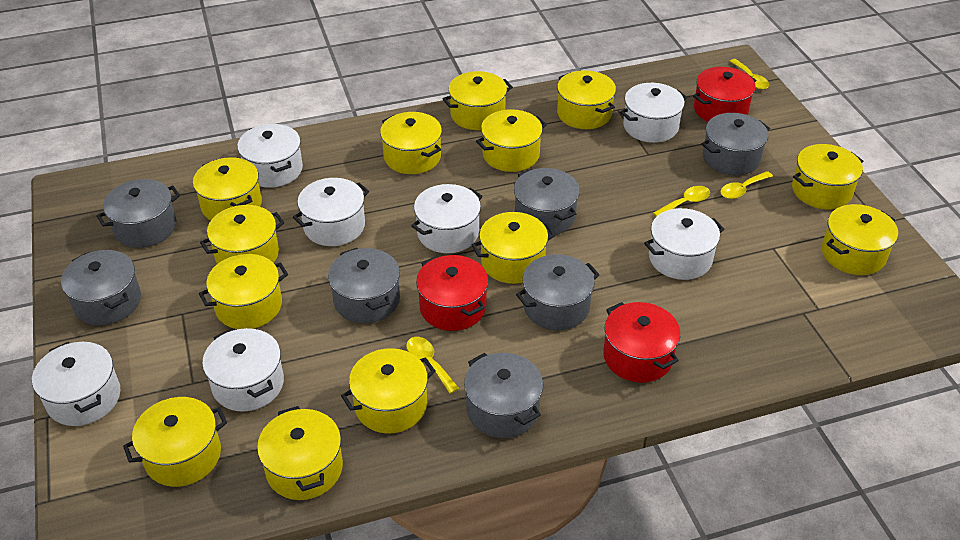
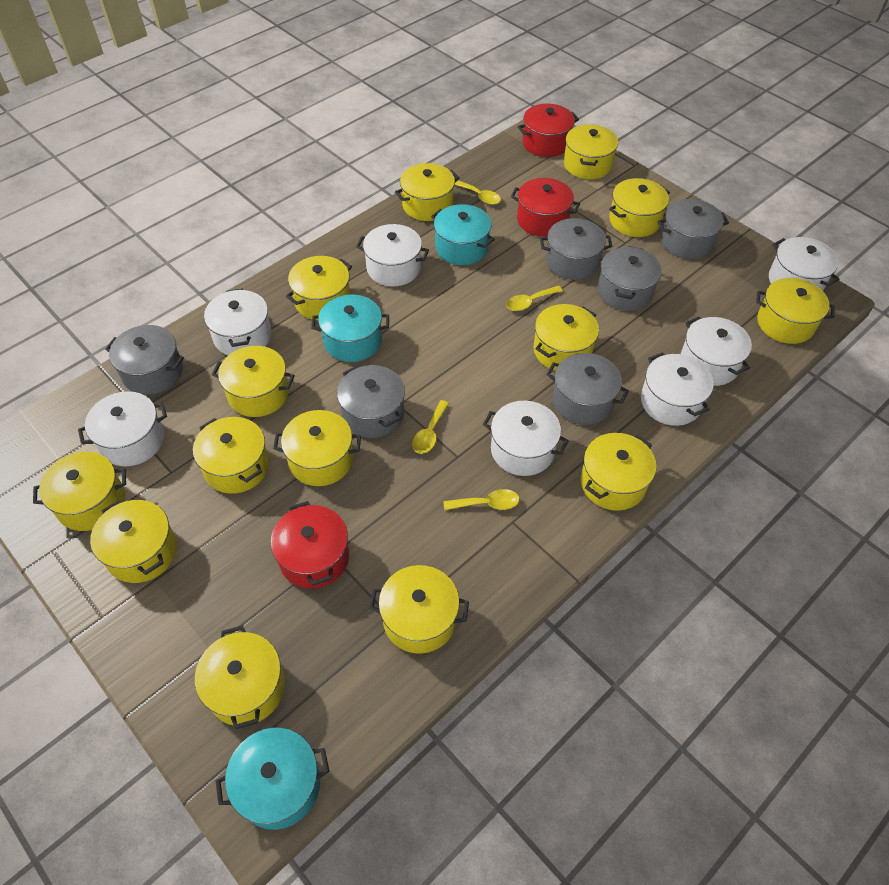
grey pot: 7 -> 6
turquoise pot: 0 -> 3
yellow pot: 13 -> 14

